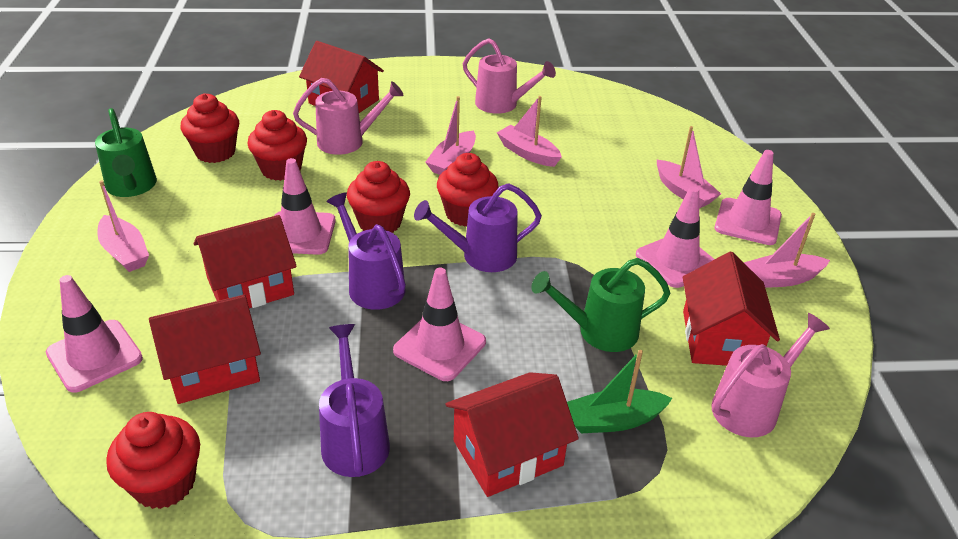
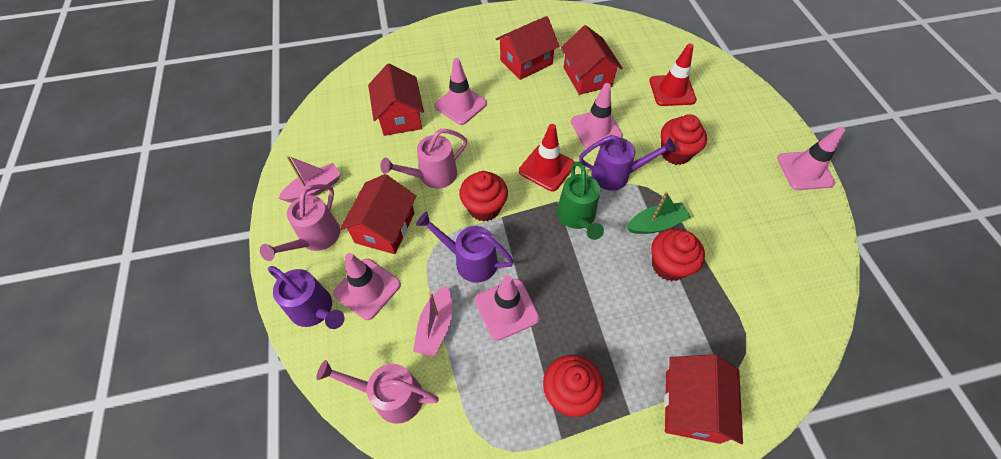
green watering can: 2 -> 1
pink boat: 5 -> 2
red cupcake: 5 -> 4
red traffic cone: 0 -> 2

